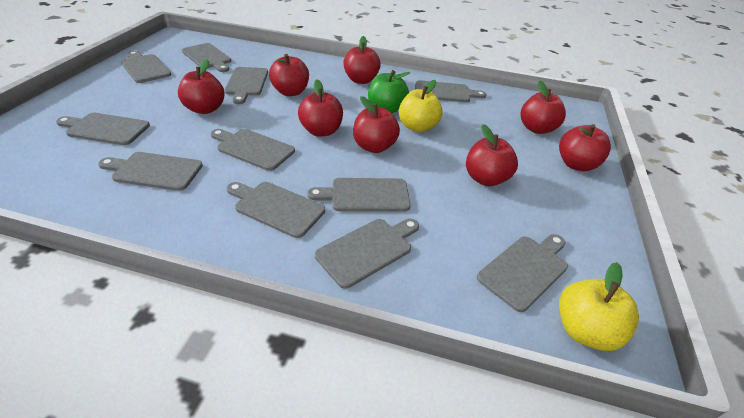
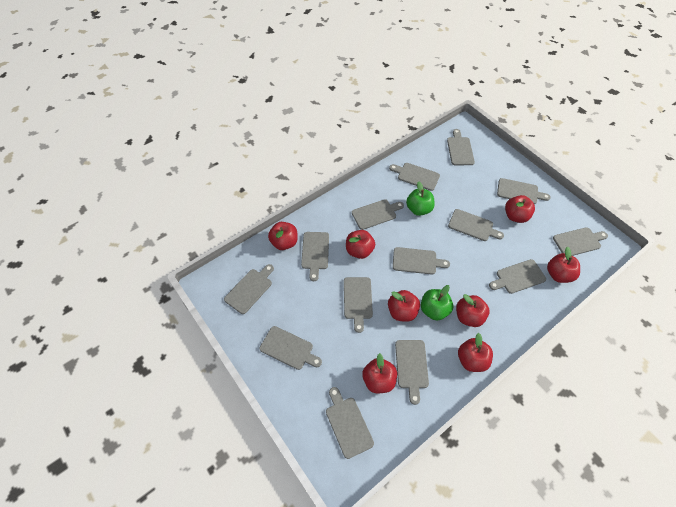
green apple: 1 -> 2
grey cutting board: 11 -> 14
yellow apple: 2 -> 0

